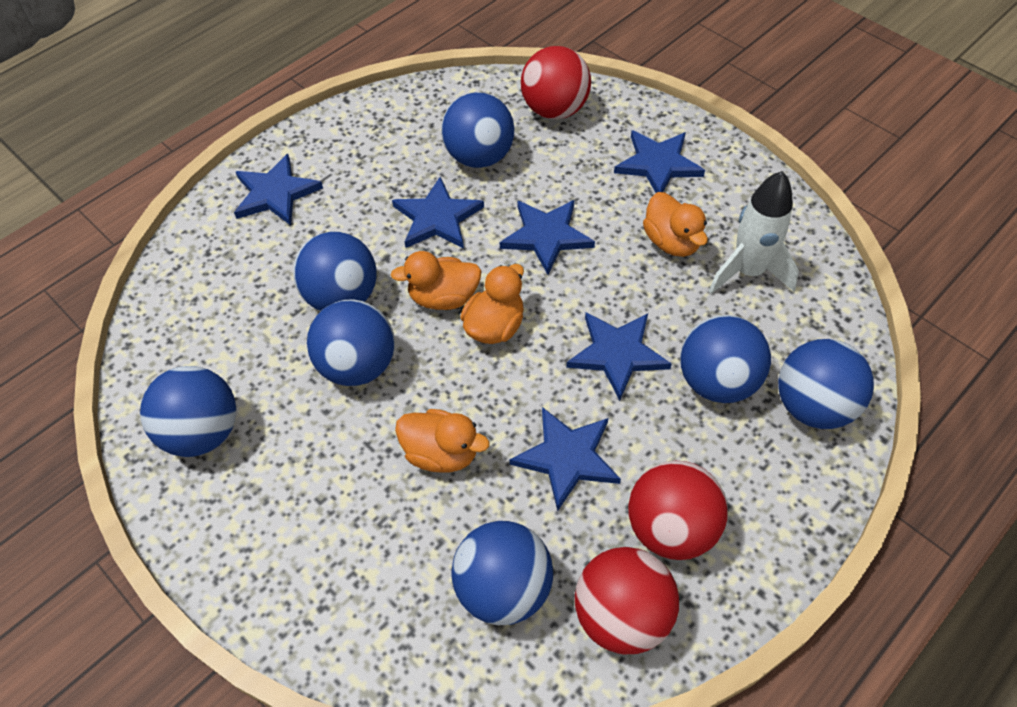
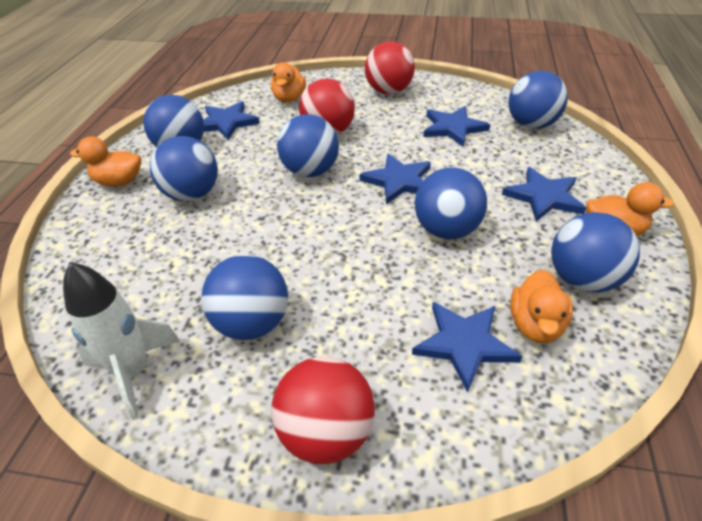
blue star: 6 -> 5

